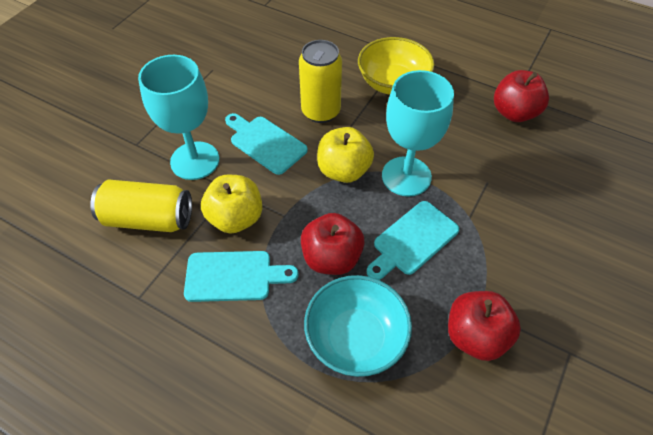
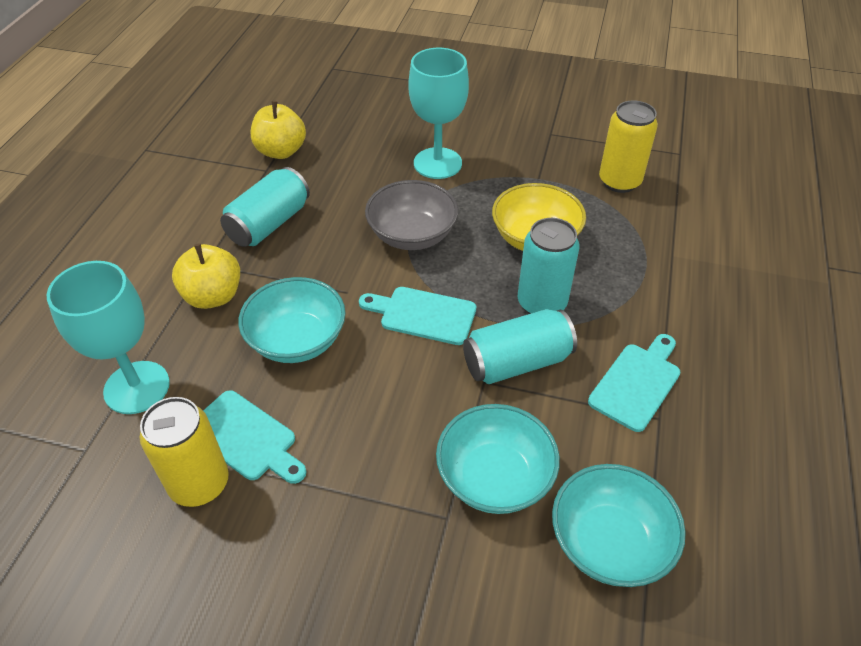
grey bowl: 0 -> 1
red apple: 3 -> 0
turquoise bowl: 1 -> 3
turquoise can: 0 -> 3

